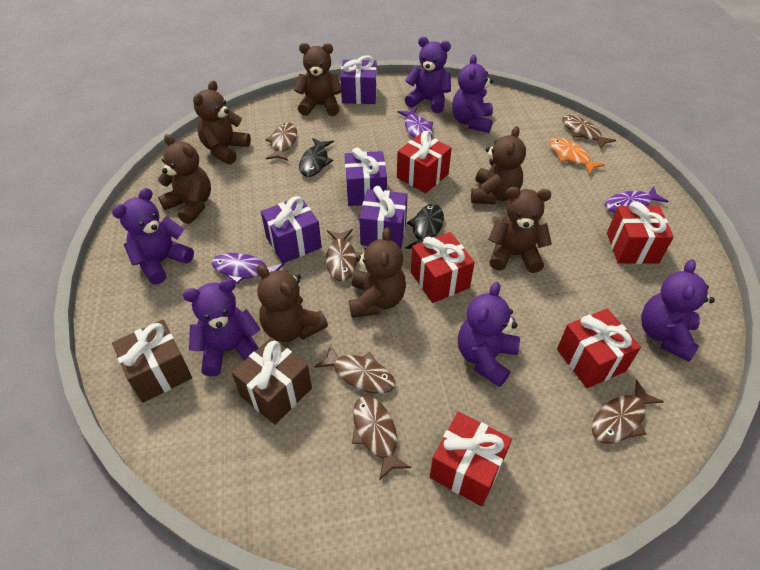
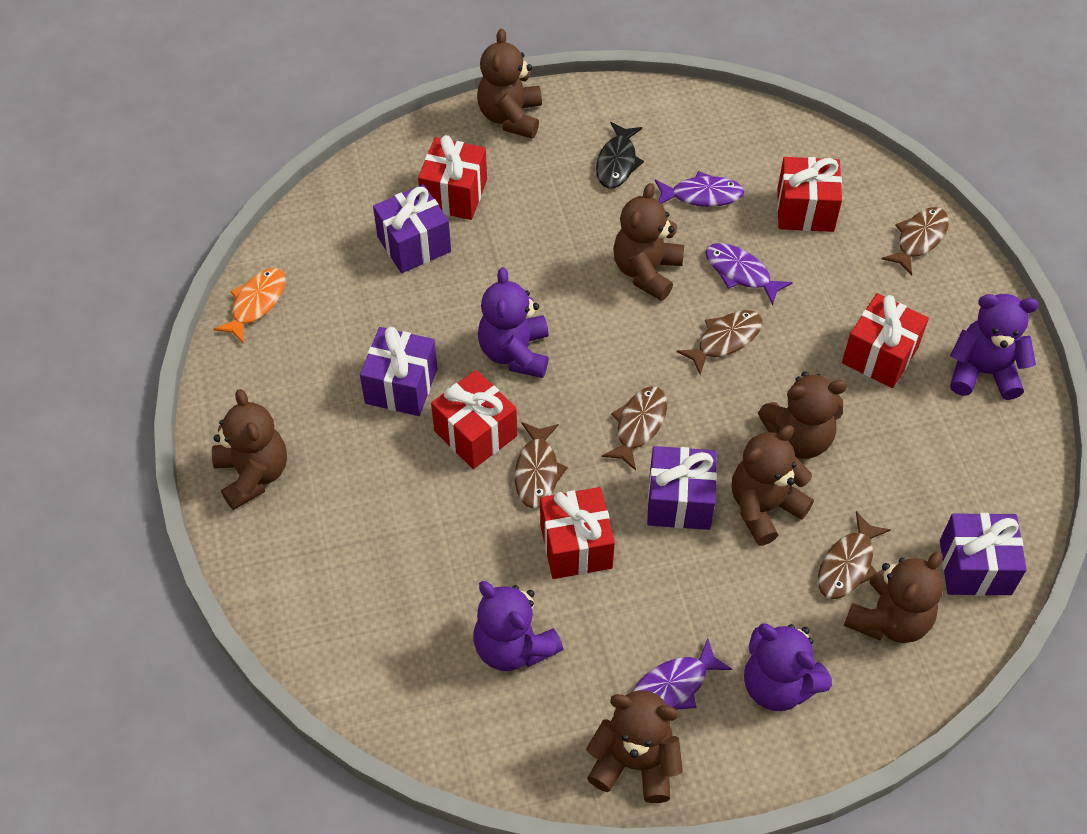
black fish: 2 -> 1
brown fish: 6 -> 5
brown gift: 2 -> 0
purple teddy bear: 6 -> 4

